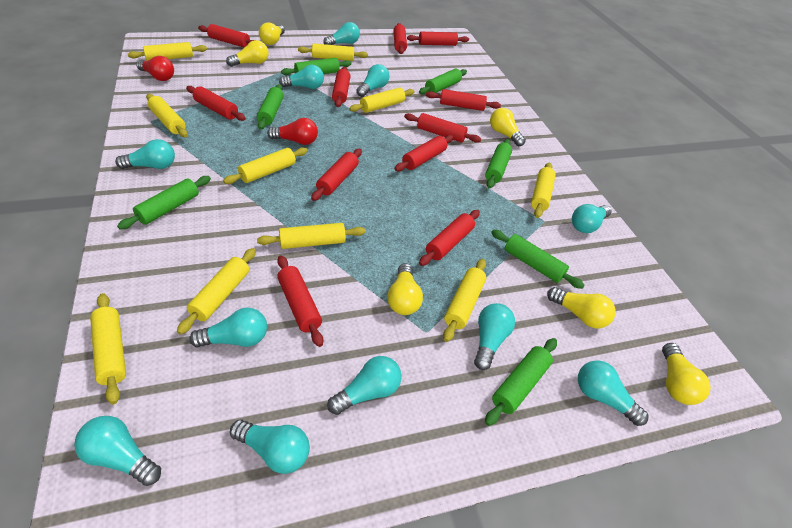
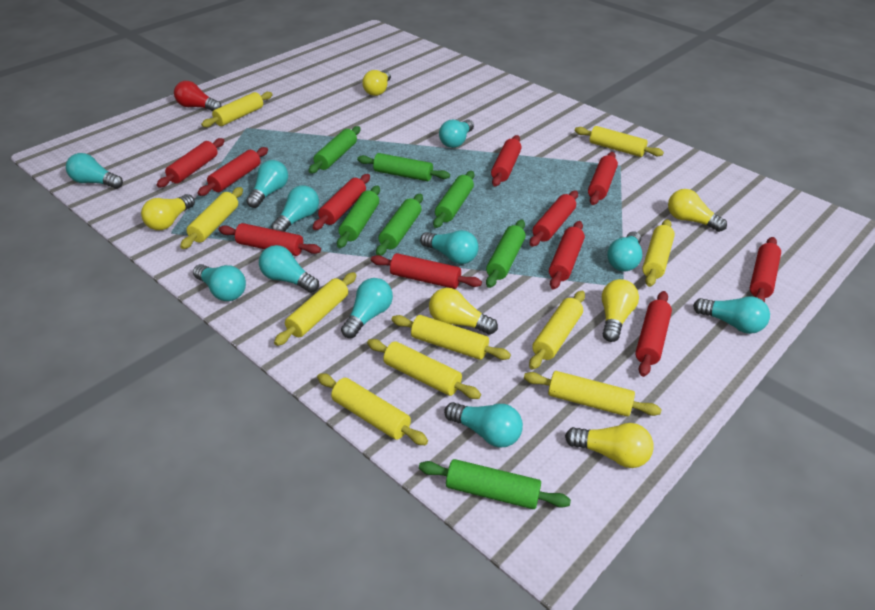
red light bulb: 2 -> 1

